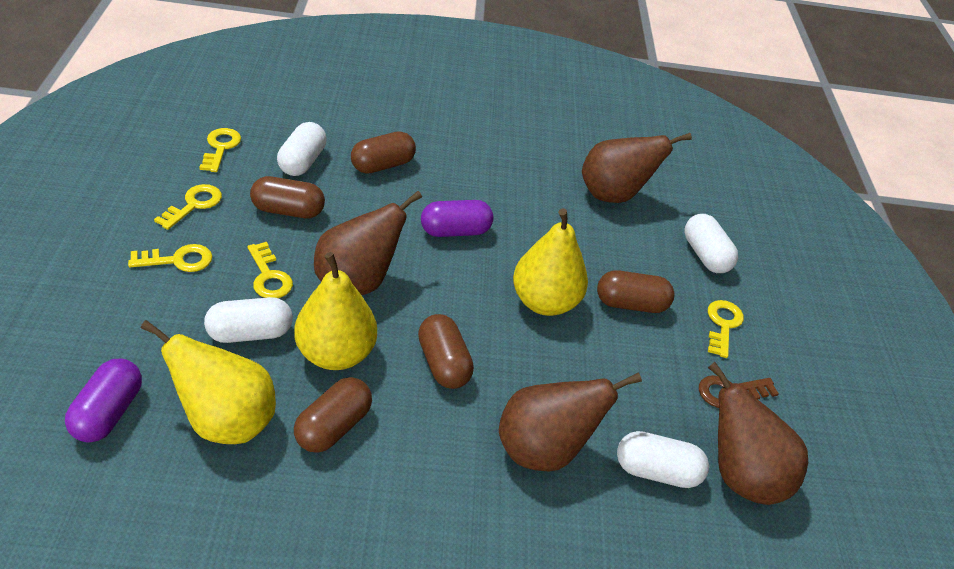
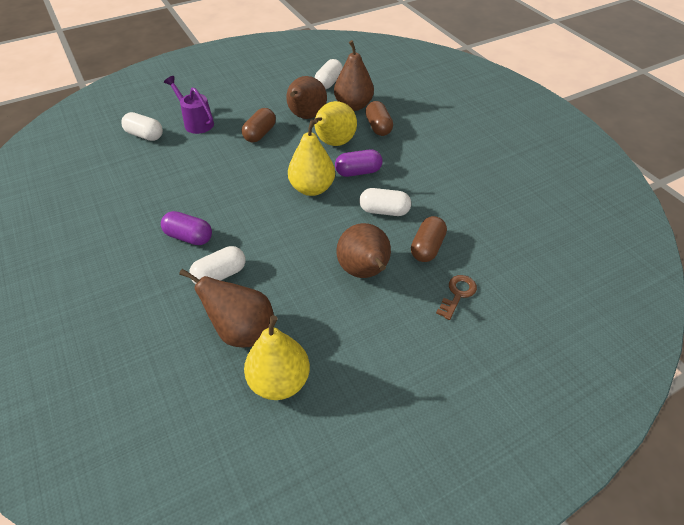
brown capsule: 5 -> 3
purple watering can: 0 -> 1
yellow key: 5 -> 0

